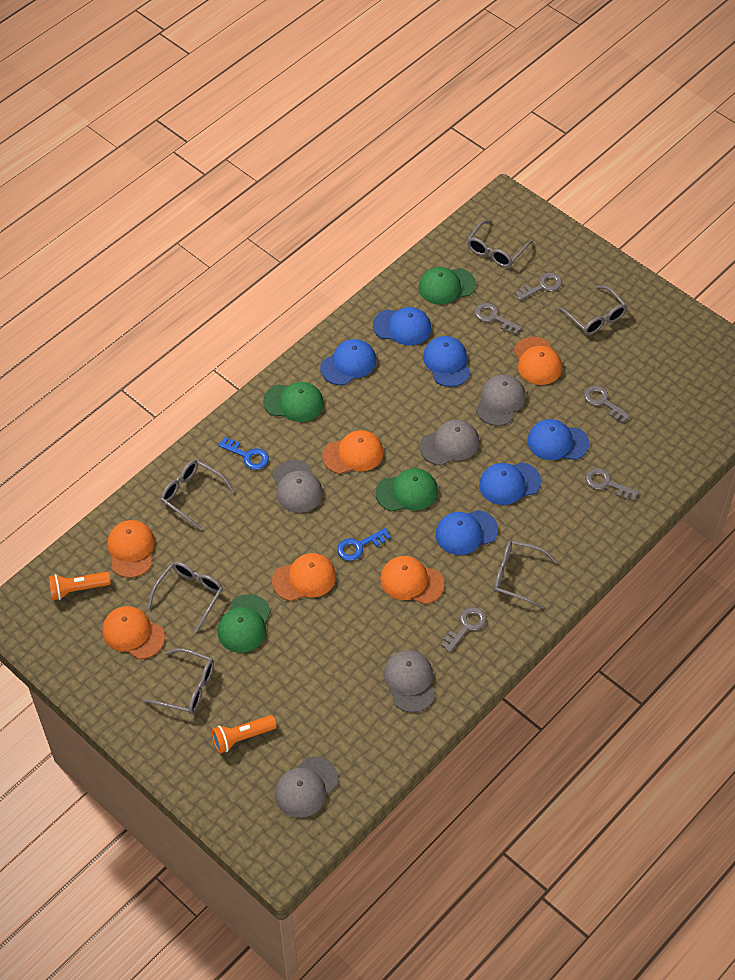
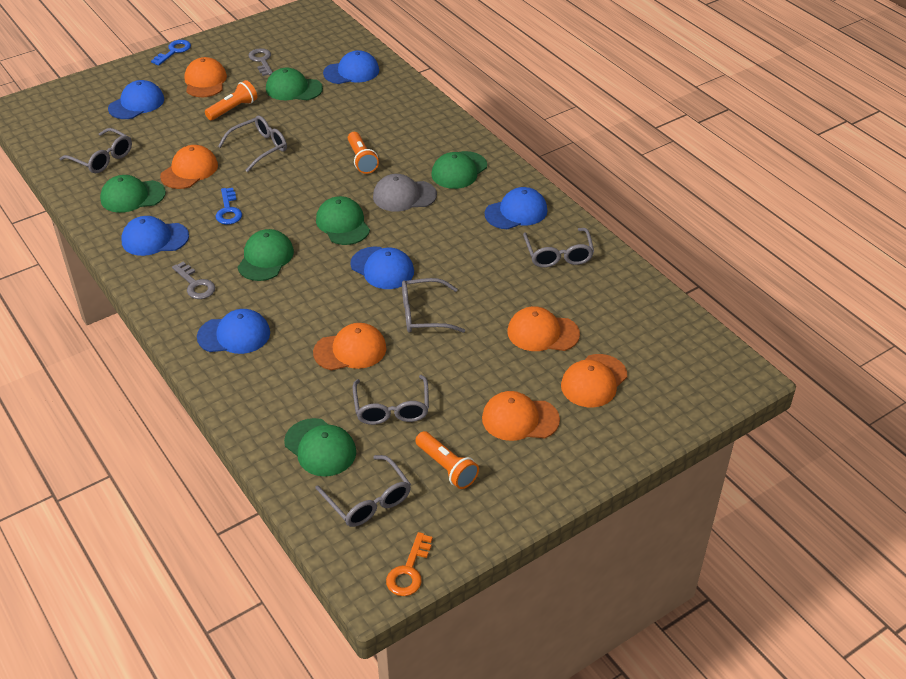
green cap: 4 -> 6
grey cap: 5 -> 1
grey key: 5 -> 2
orange flashlight: 2 -> 3
orange key: 0 -> 1

